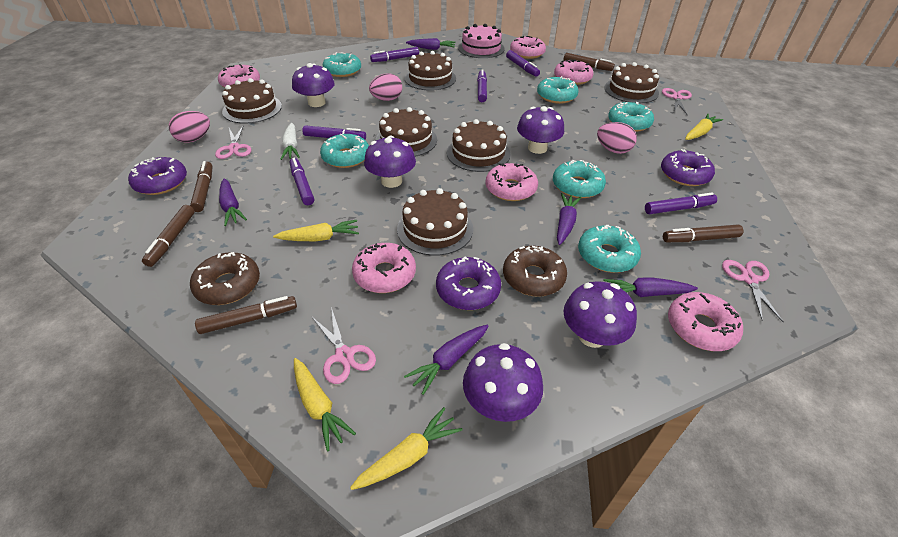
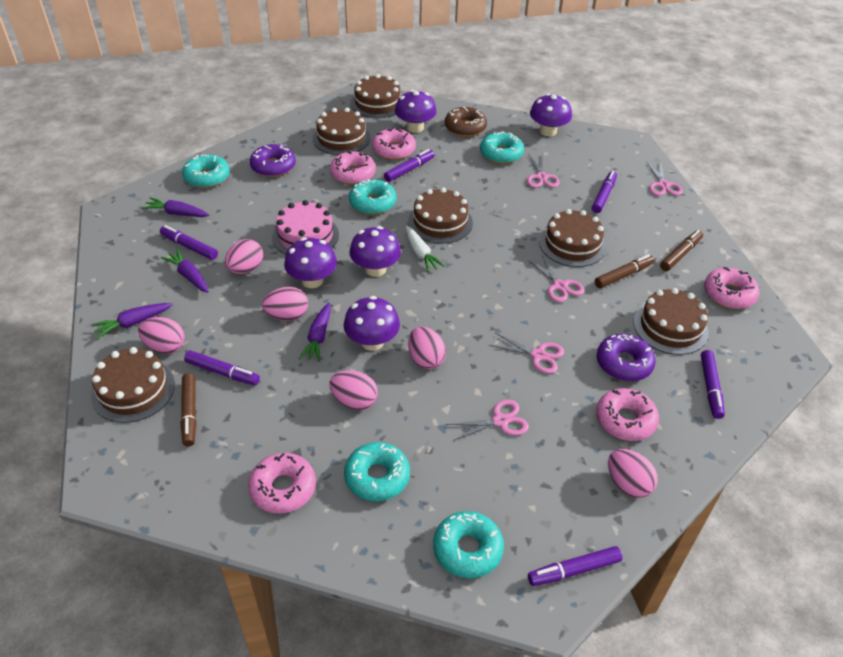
brown donut: 2 -> 1
brown marker: 5 -> 3
pink donut: 6 -> 5
pink egg: 3 -> 6
pink scissors: 4 -> 5
purple carrot: 5 -> 4
purple donut: 3 -> 2
turquoise donut: 6 -> 5
yellow carrot: 4 -> 0

